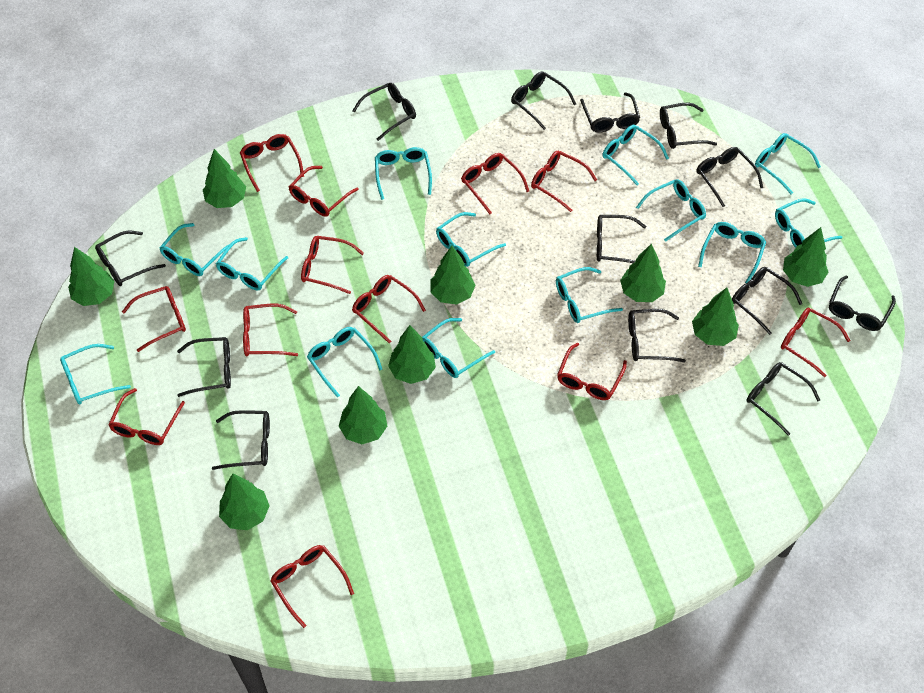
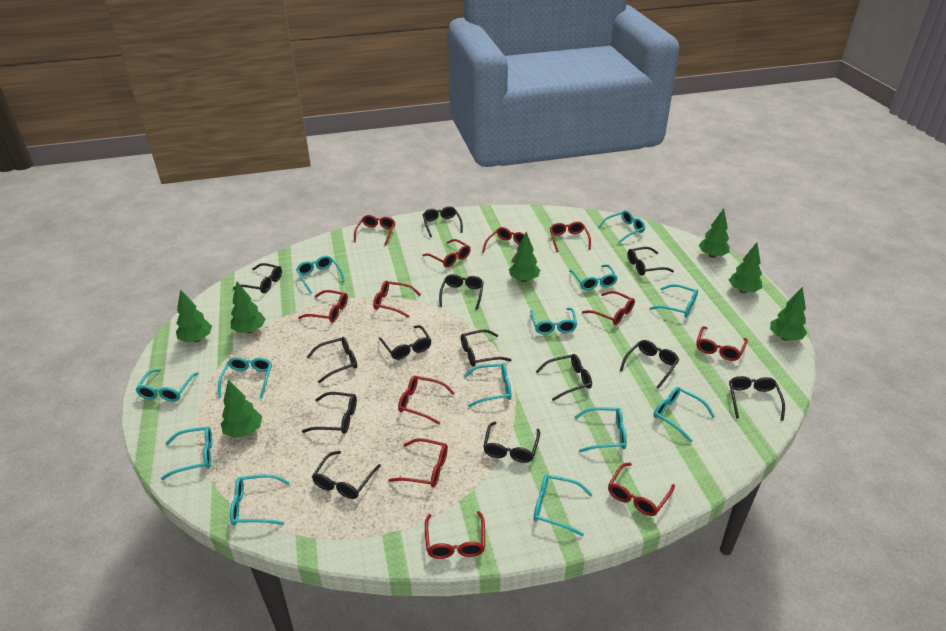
green tree: 9 -> 7

